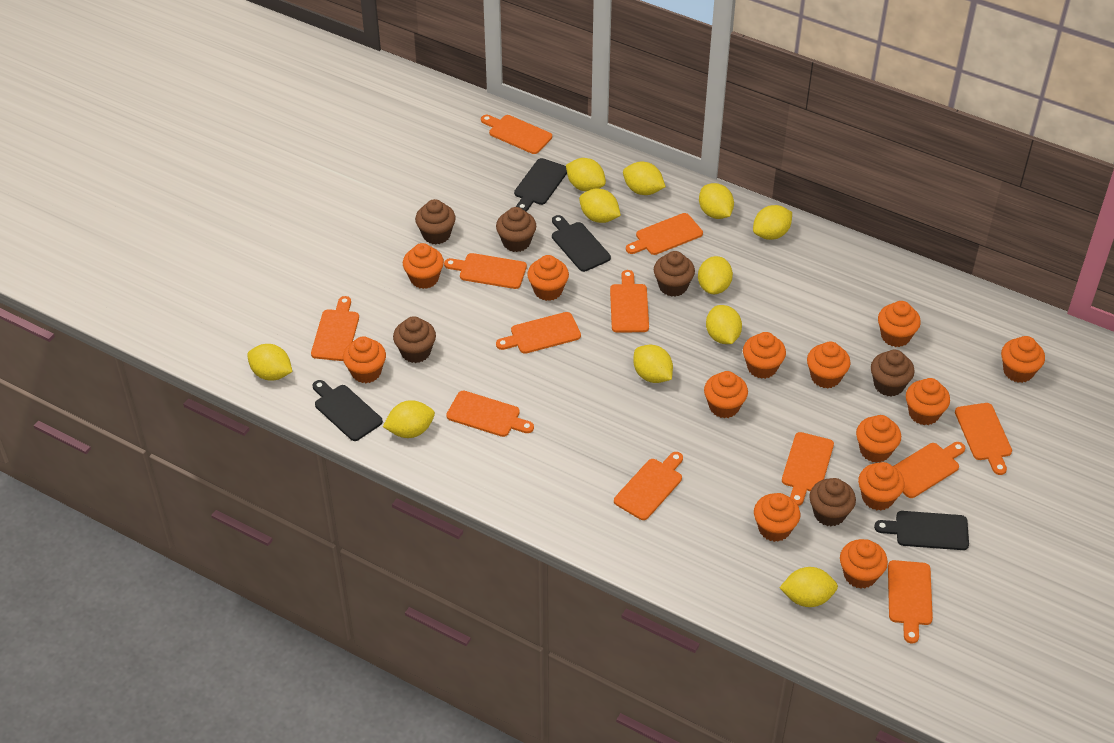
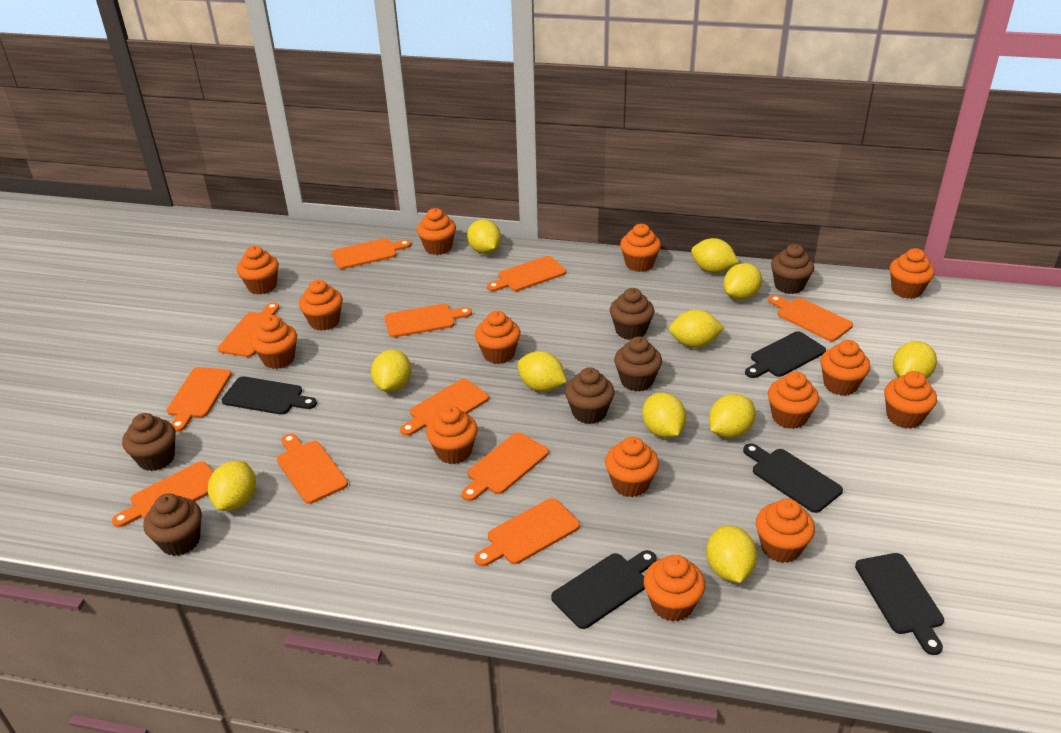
black cutting board: 4 -> 5
orange cupcake: 13 -> 14
orange cutting board: 12 -> 11

